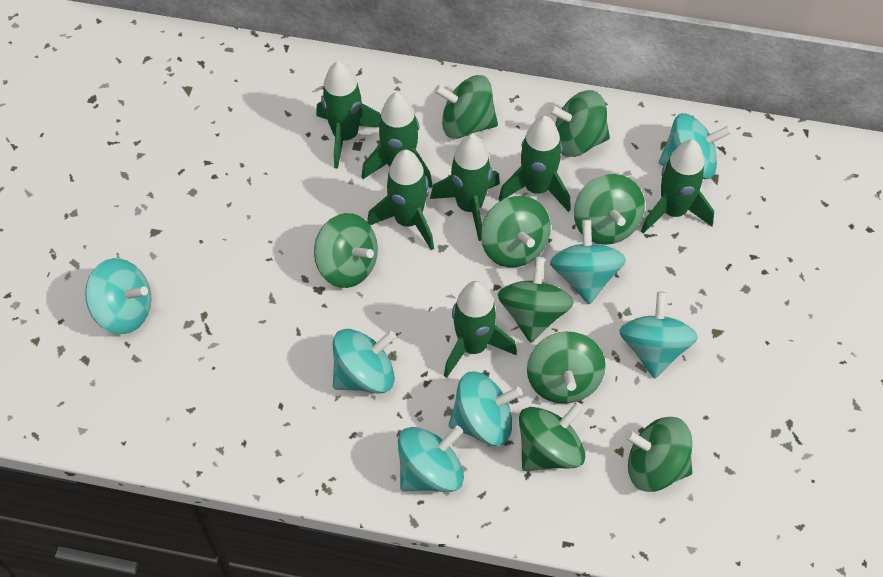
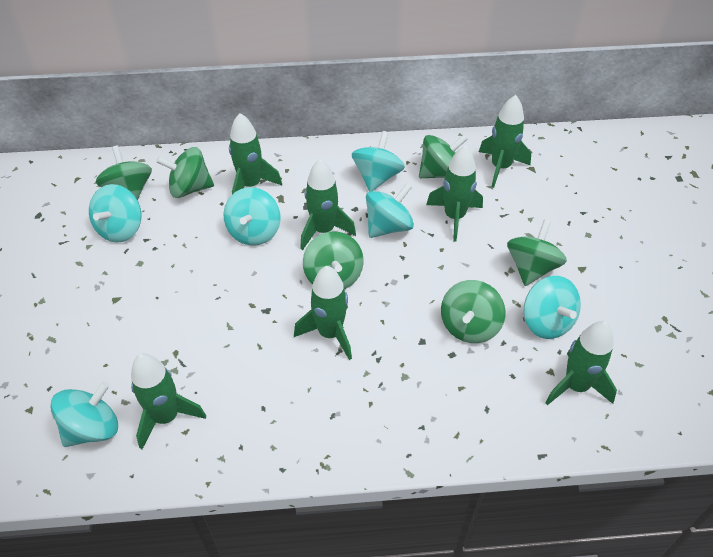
green spinning top: 9 -> 6
turquoise spinning top: 7 -> 6

